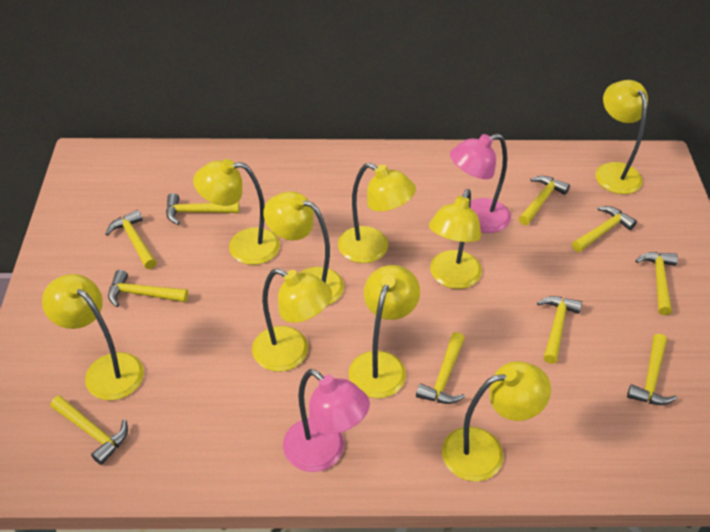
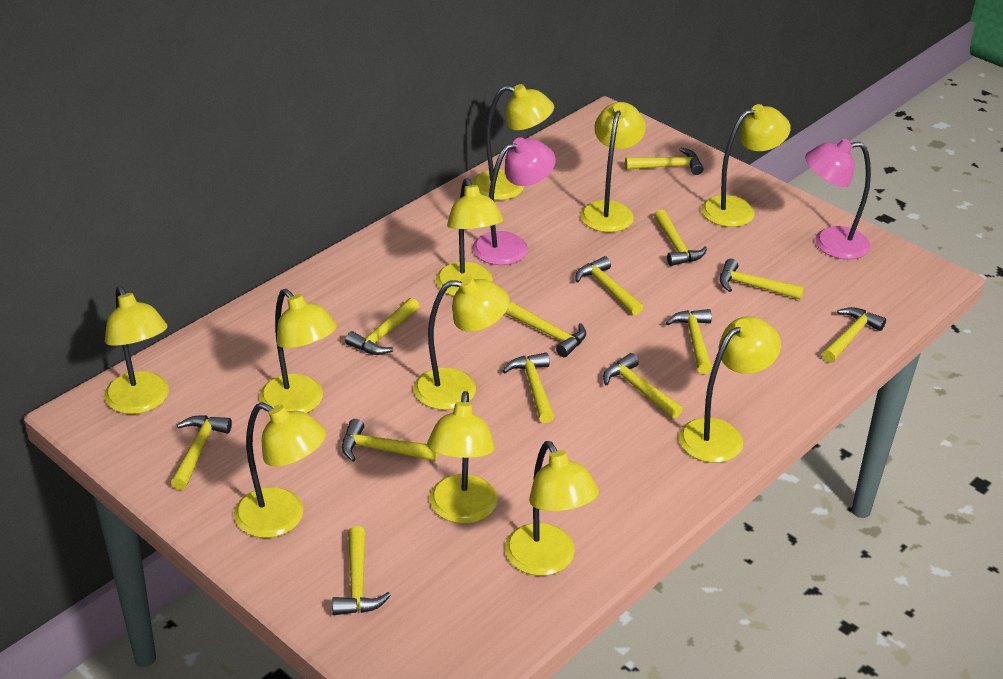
yellow hammer: 10 -> 13
yellow lamp: 9 -> 11

